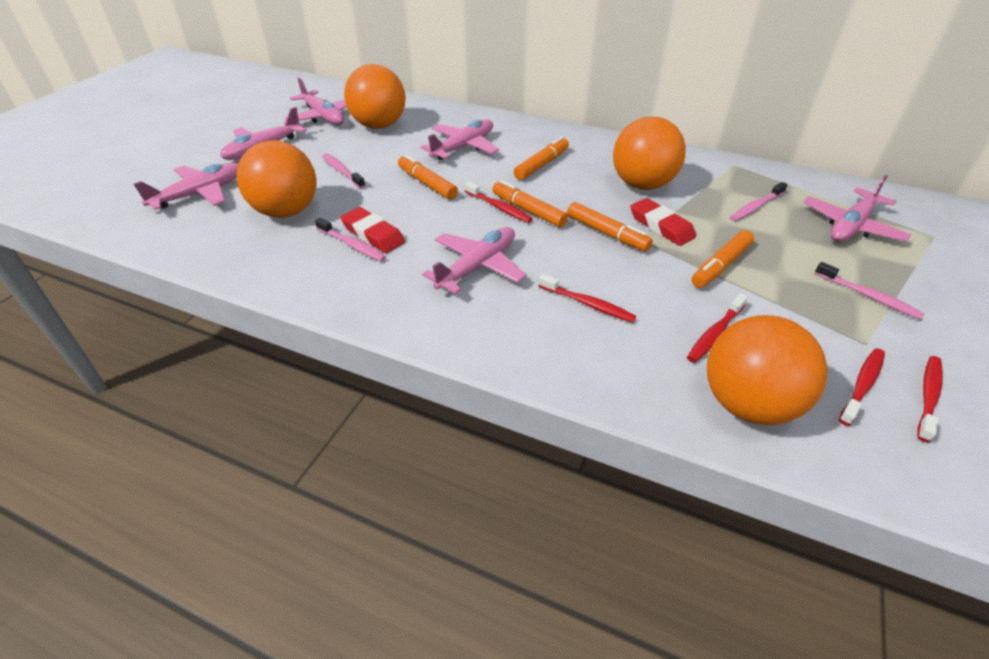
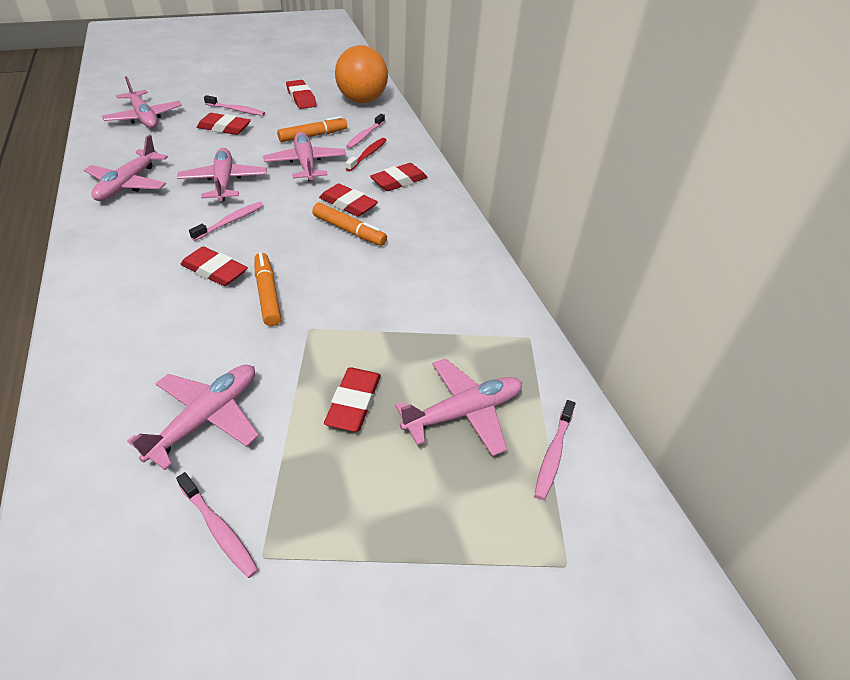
orange ball: 4 -> 1
orange marker: 5 -> 3
pink toothbrush: 4 -> 5
red eraser: 2 -> 6
red toothbrush: 5 -> 1

